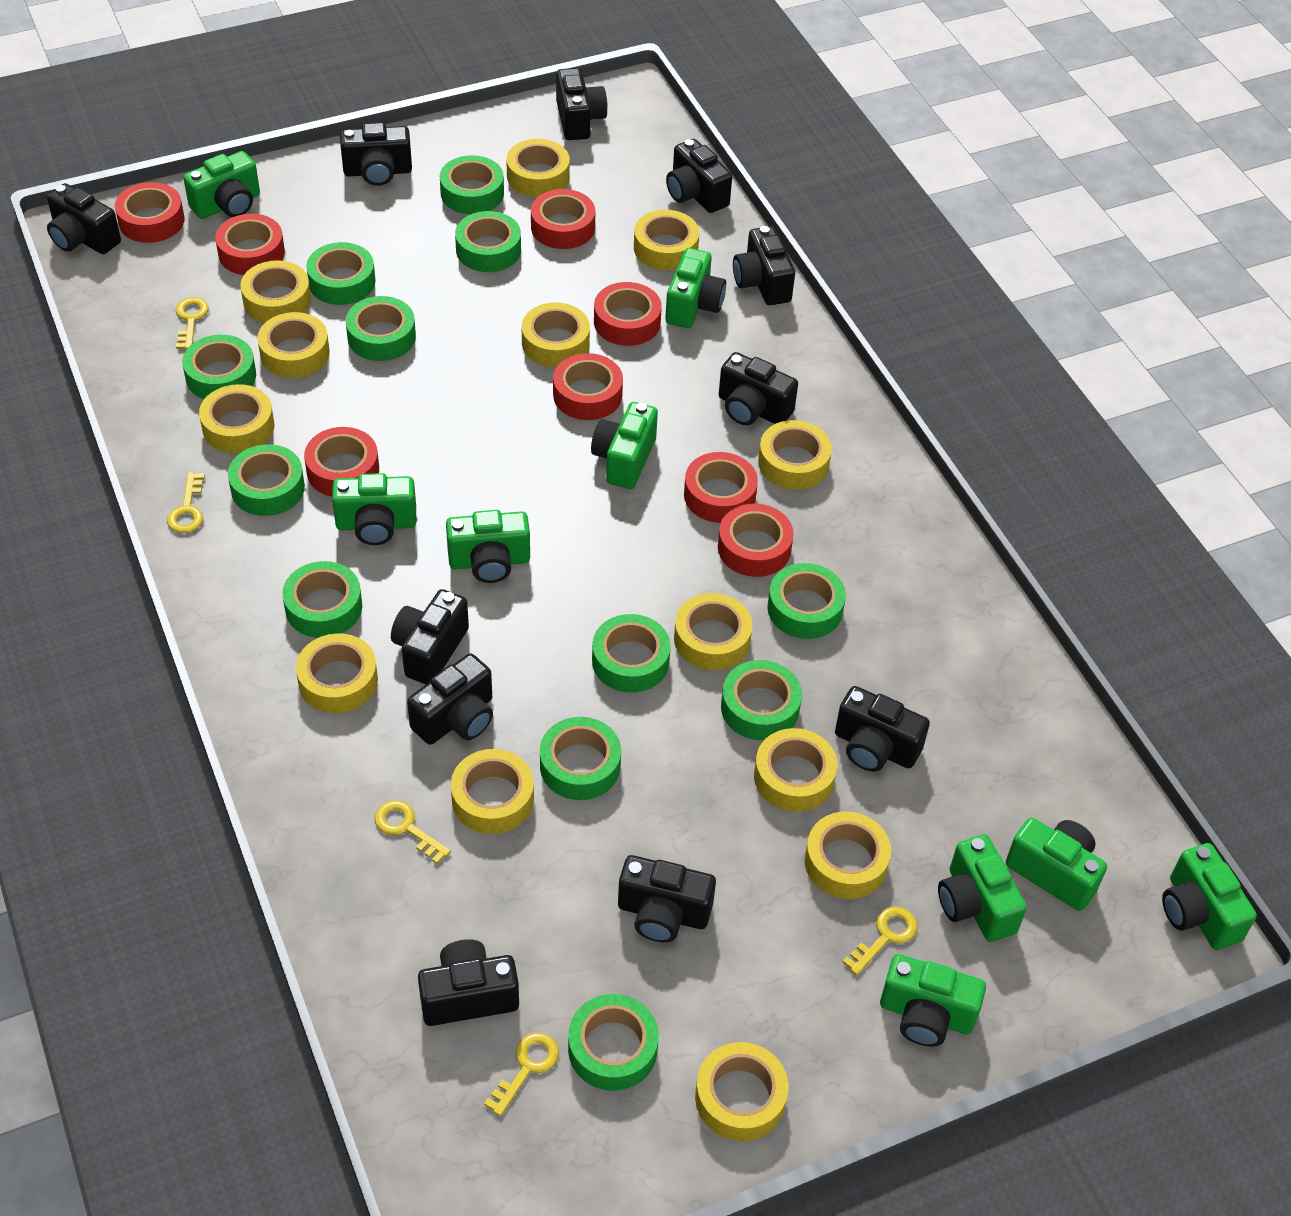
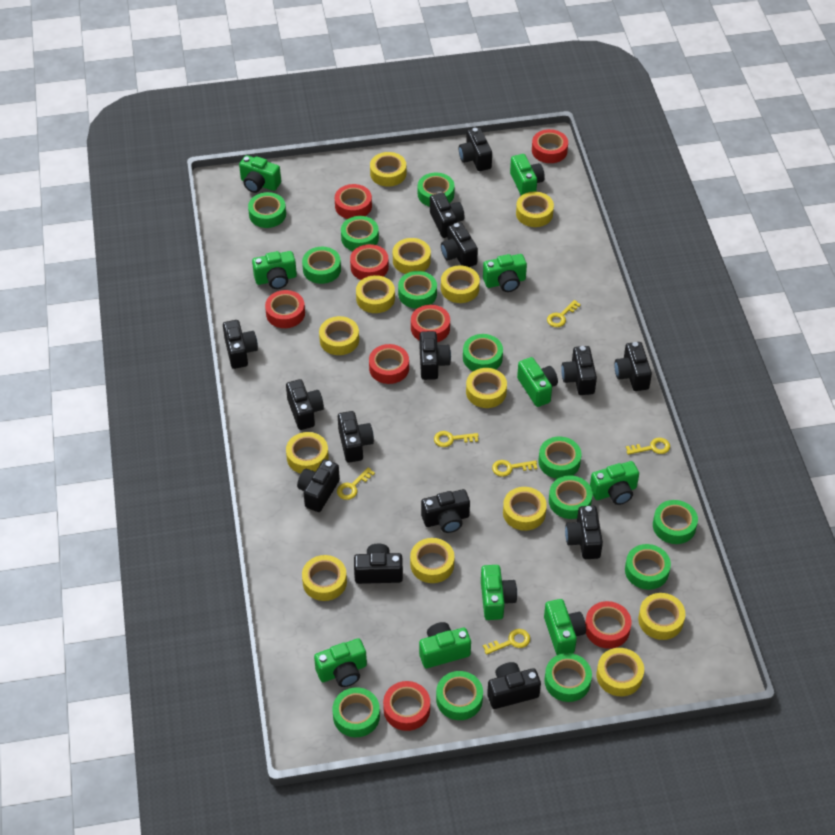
black camera: 11 -> 14
green camera: 9 -> 10
green tape: 12 -> 13
yellow key: 5 -> 6

